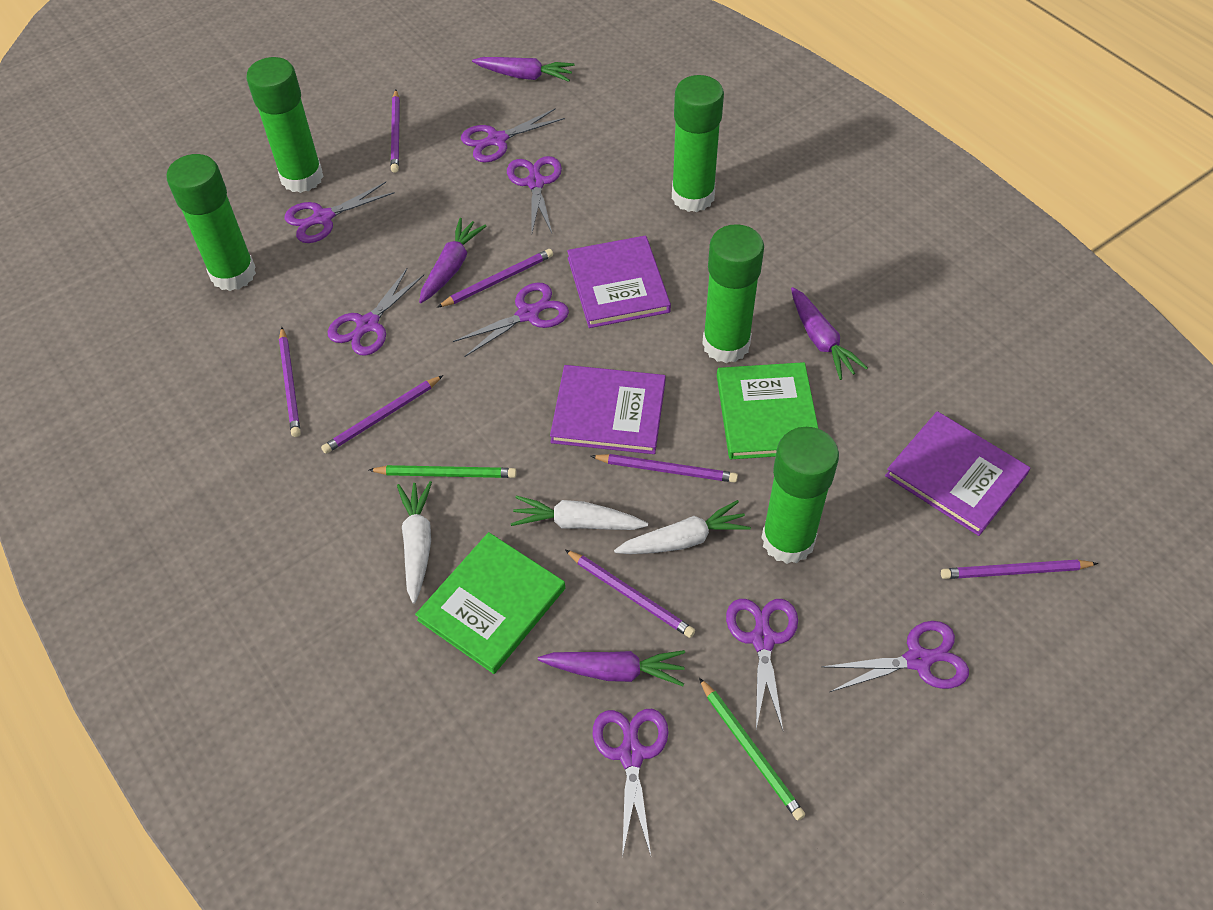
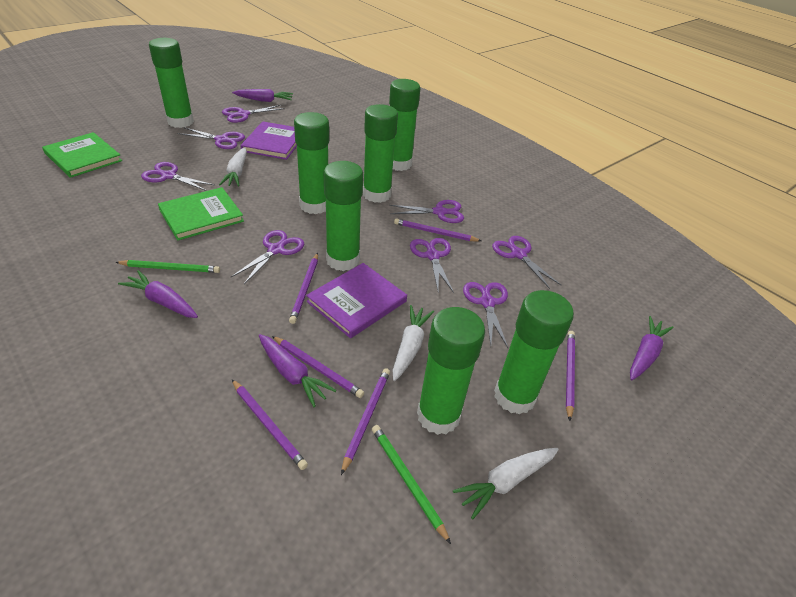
green glue stick: 5 -> 7
purple book: 3 -> 2
purple pencil: 7 -> 6

